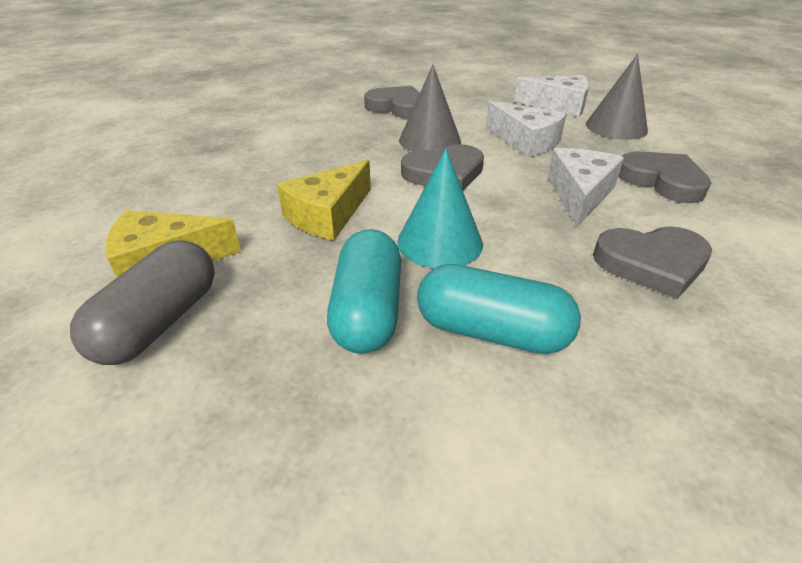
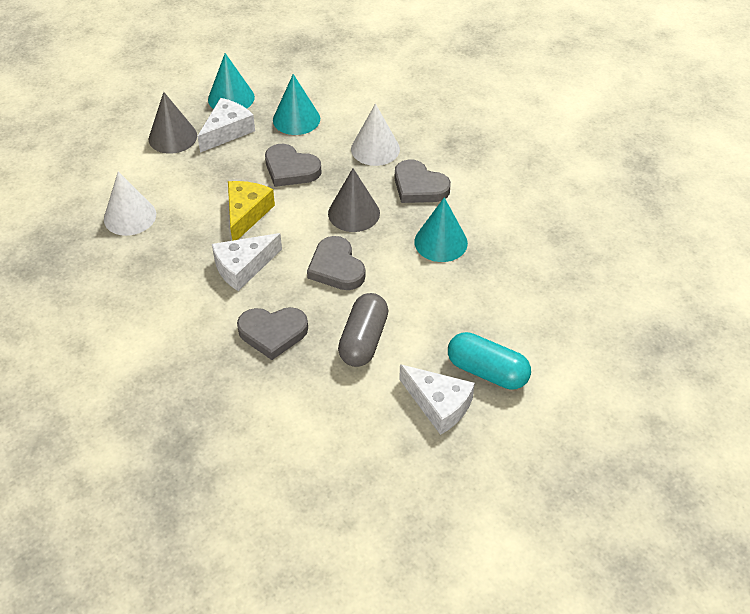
turquoise capsule: 2 -> 1
turquoise cone: 1 -> 3
white cone: 0 -> 2
yellow cheese: 2 -> 1

